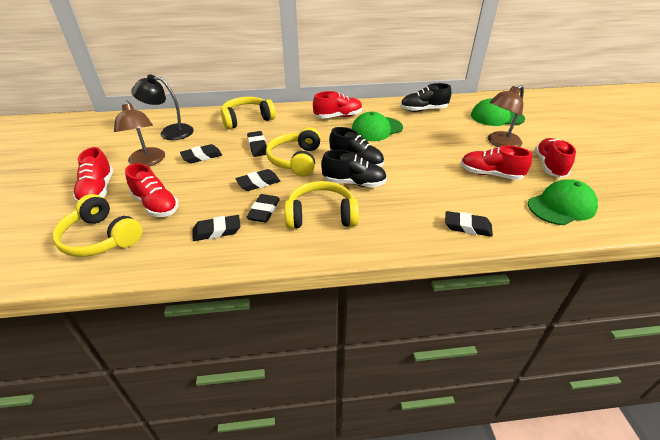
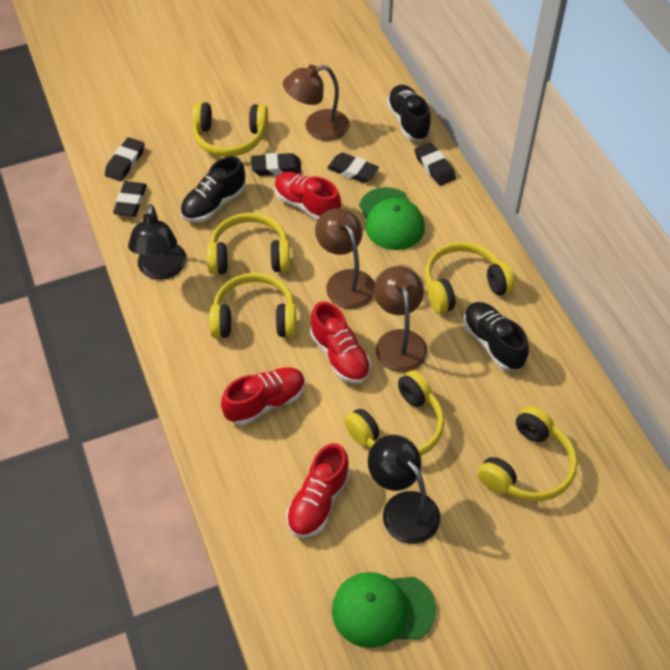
black eraser: 6 -> 5
black lamp: 1 -> 2
brown lamp: 2 -> 3
green cap: 3 -> 2
red shoe: 5 -> 4
yellow headphones: 4 -> 6

